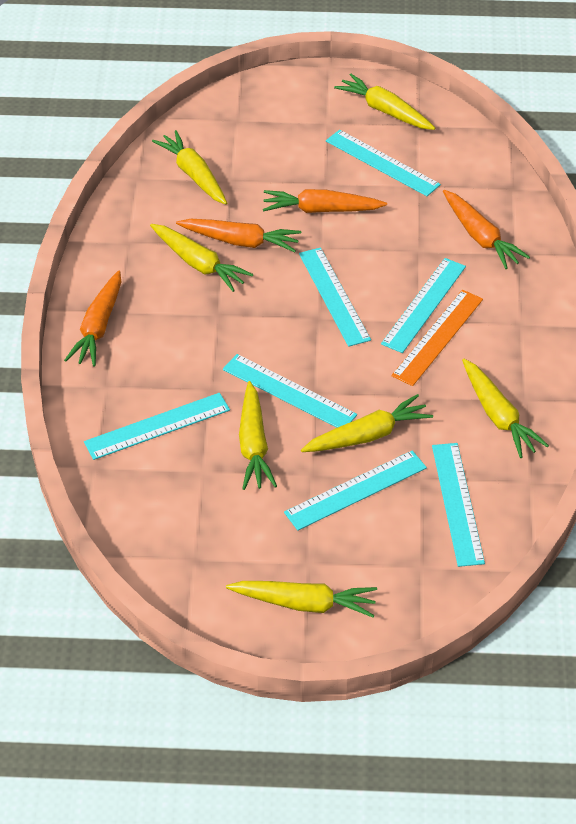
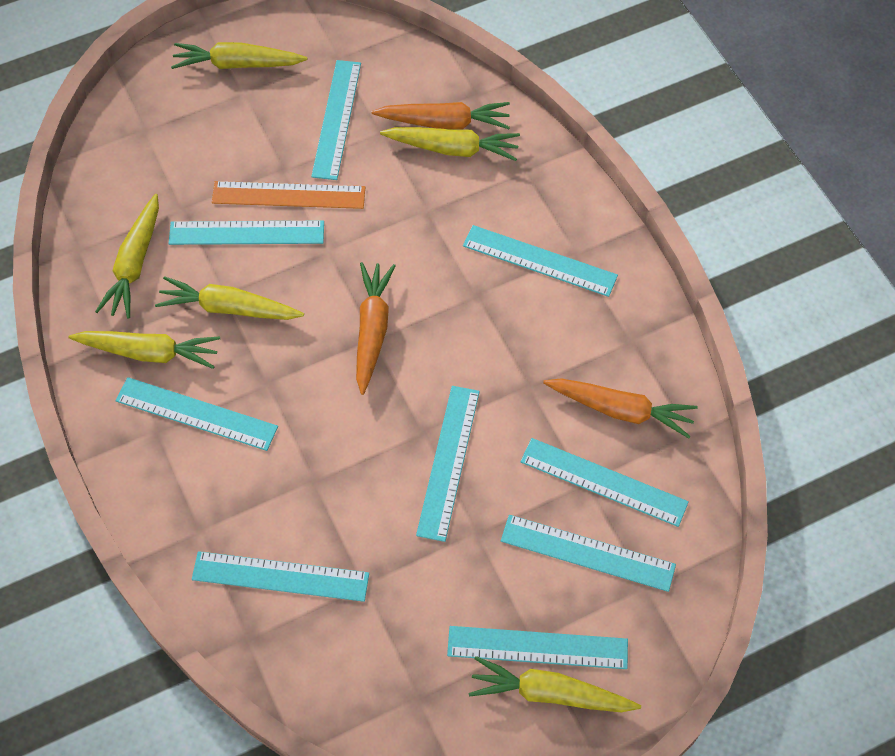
orange carrot: 4 -> 3
turquoise ruler: 7 -> 9
yellow carrot: 7 -> 6

